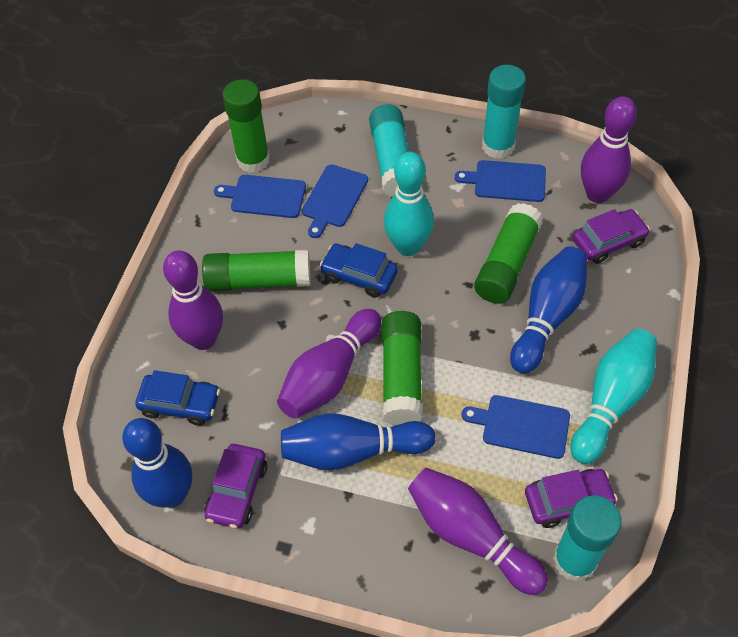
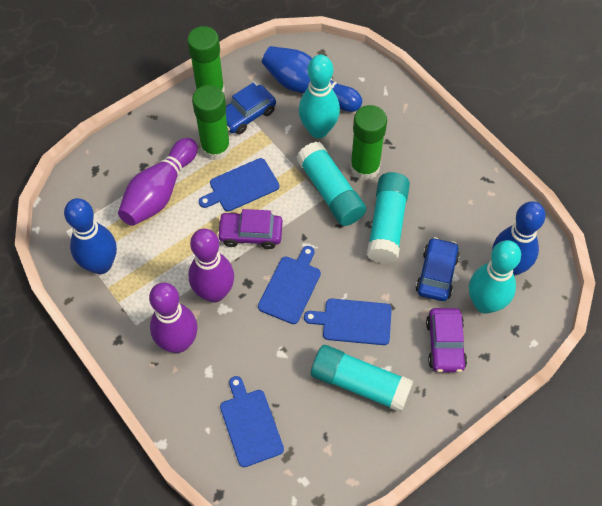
green glue stick: 4 -> 3
purple bowling pin: 4 -> 3
purple car: 3 -> 2

